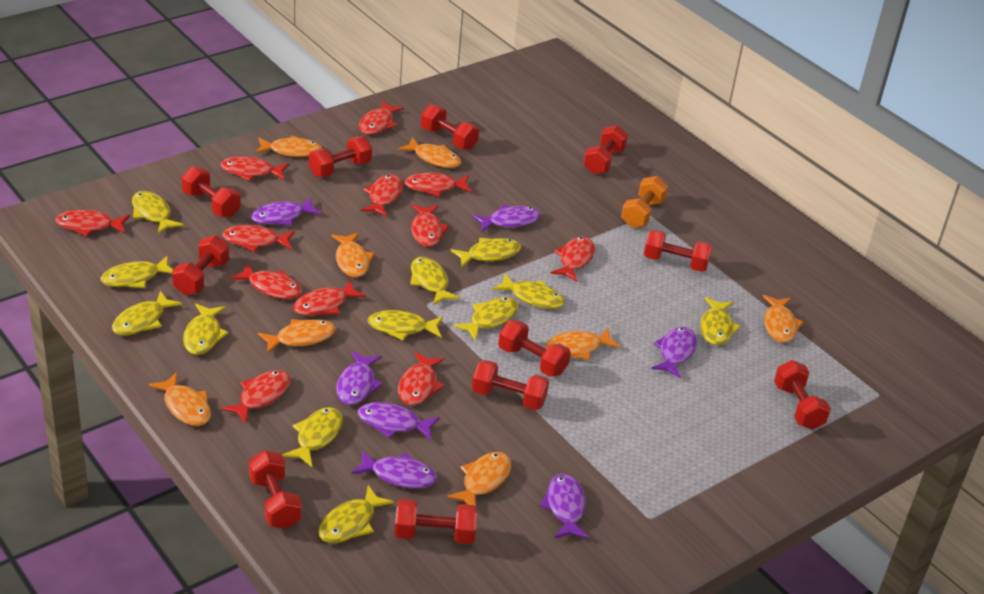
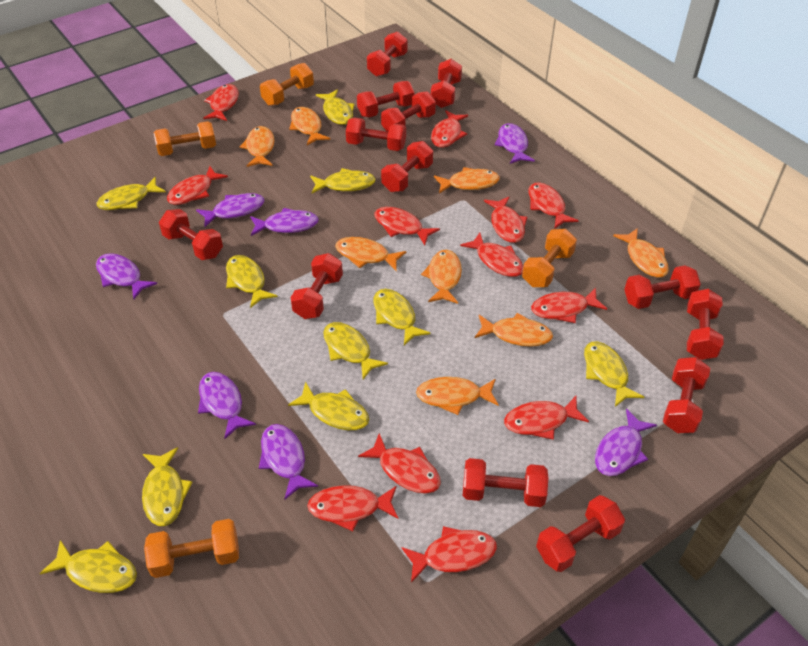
orange dumbbell: 1 -> 4
red dumbbell: 11 -> 13
yellow fish: 12 -> 10

